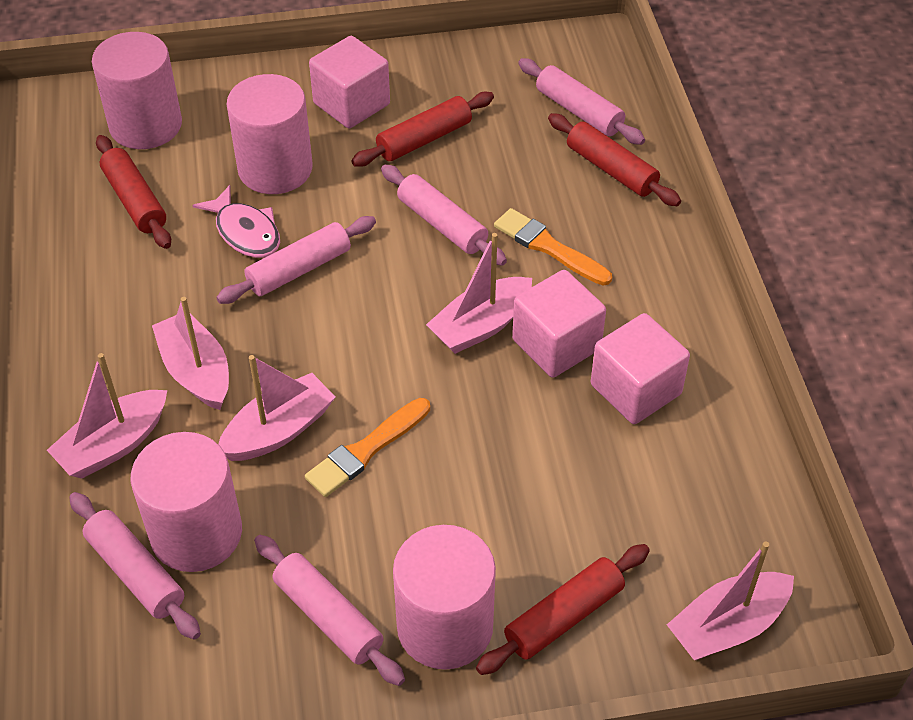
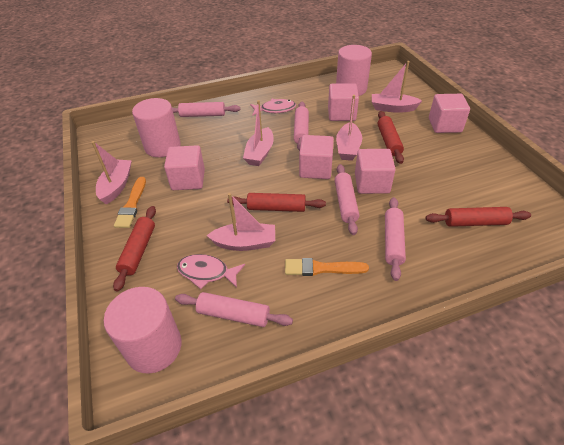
pink cube: 3 -> 5
pink cylinder: 4 -> 3
pink fish: 1 -> 2

